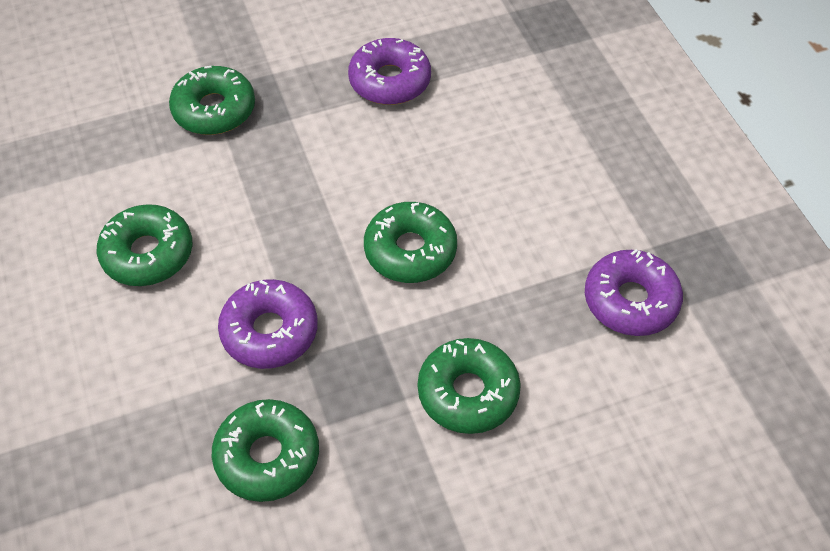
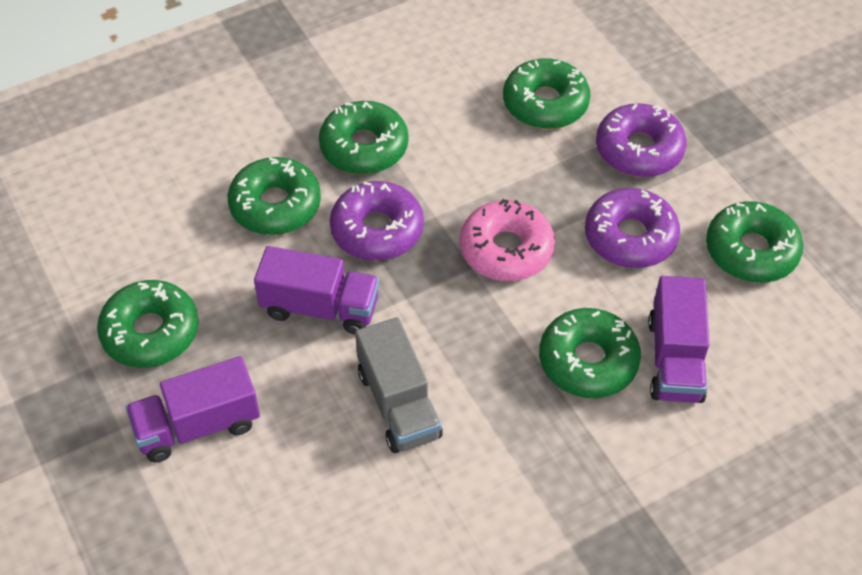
green donut: 5 -> 6
grey truck: 0 -> 1
pink donut: 0 -> 1
purple truck: 0 -> 3

